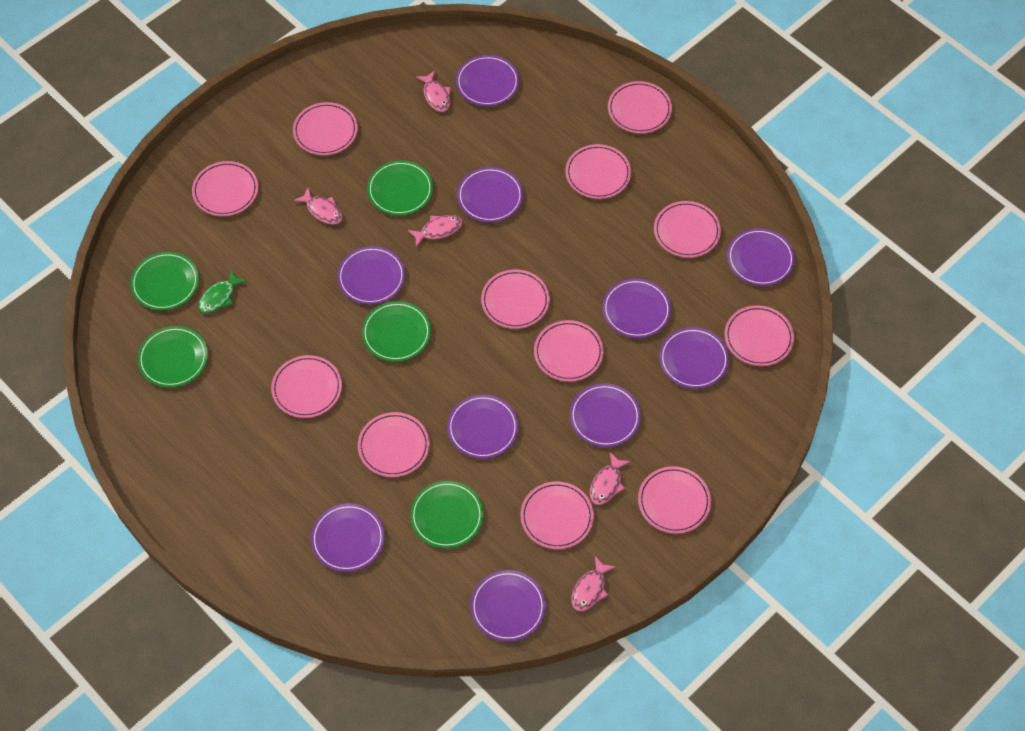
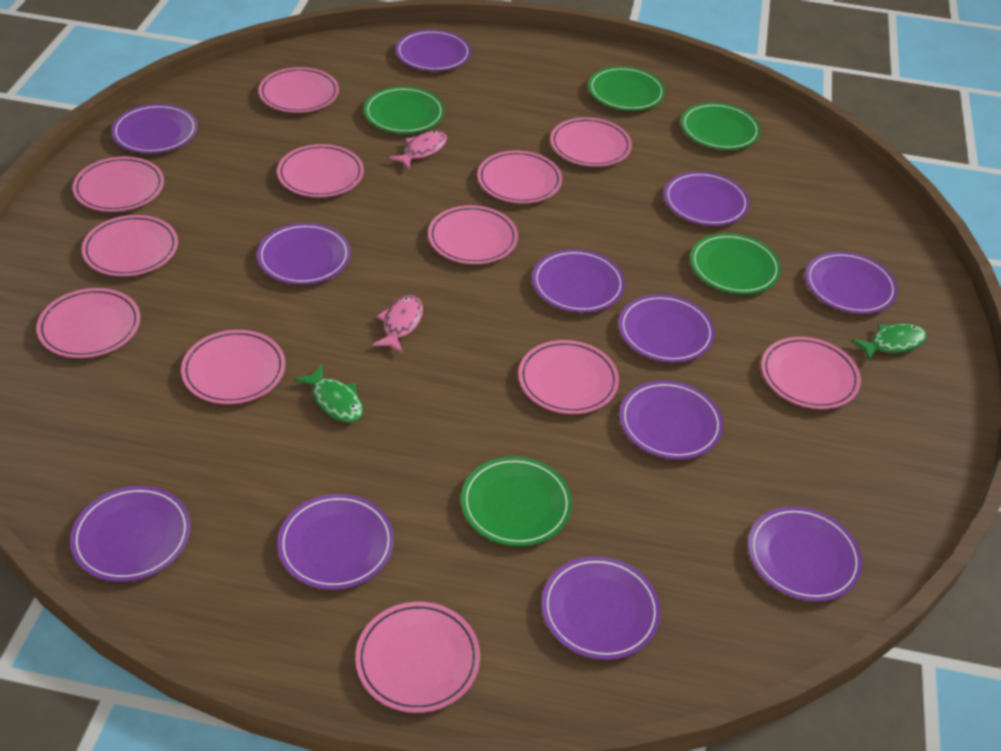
green fish: 1 -> 2
pink fish: 5 -> 2
purple plate: 10 -> 12

